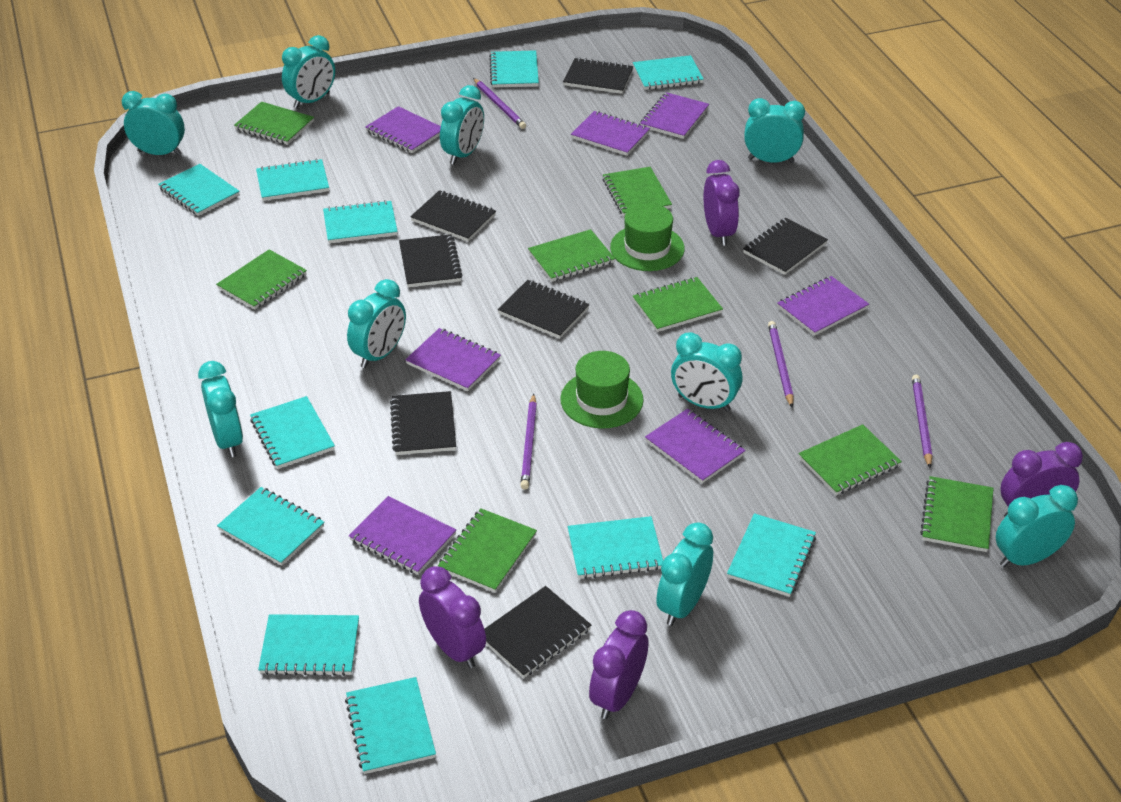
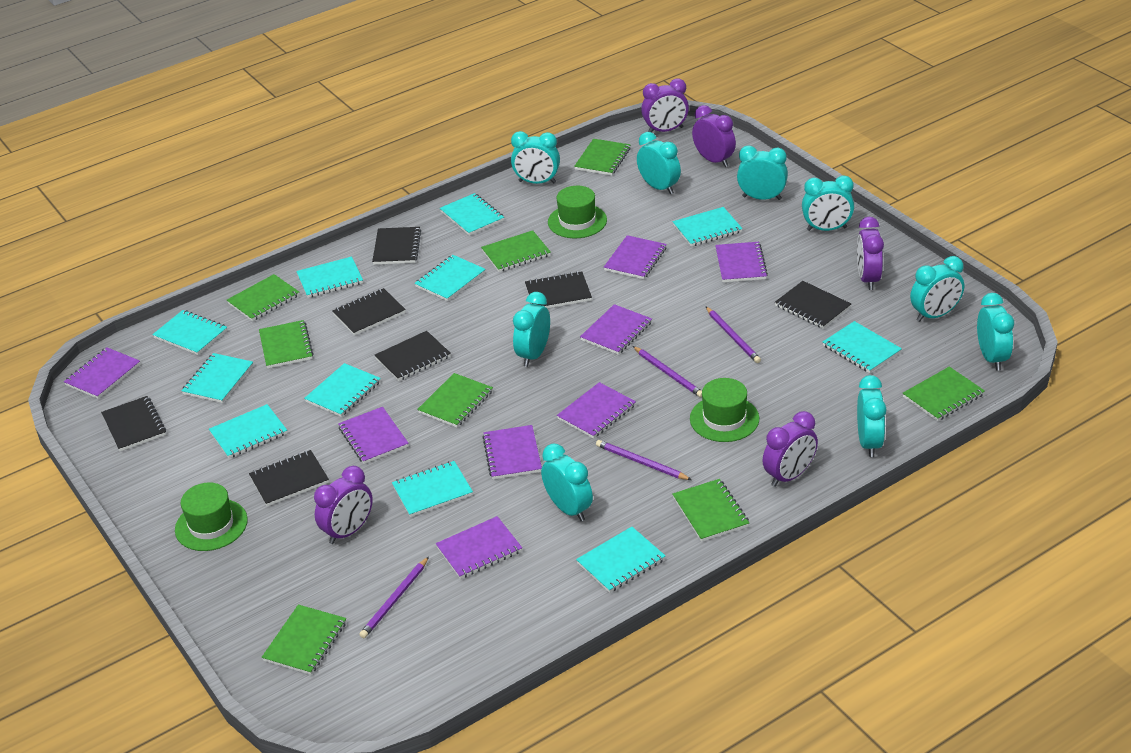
green hat: 2 -> 3
purple clock: 4 -> 5
purple notebook: 7 -> 8

